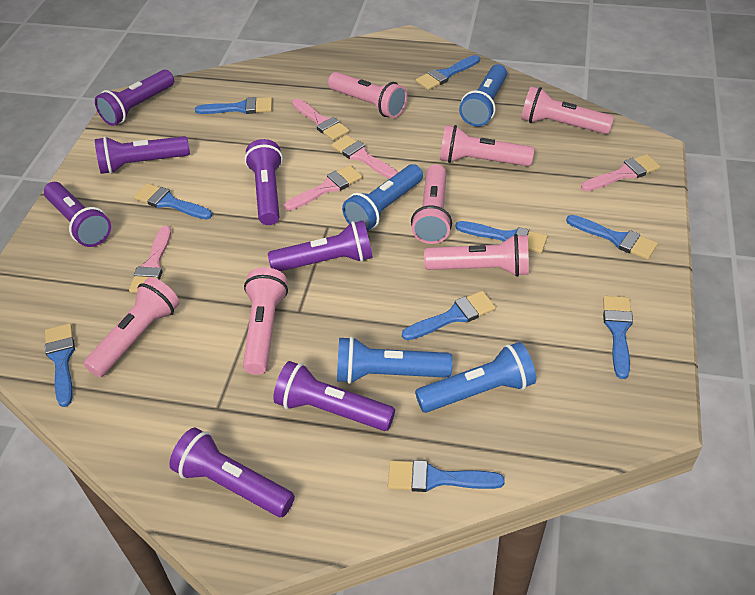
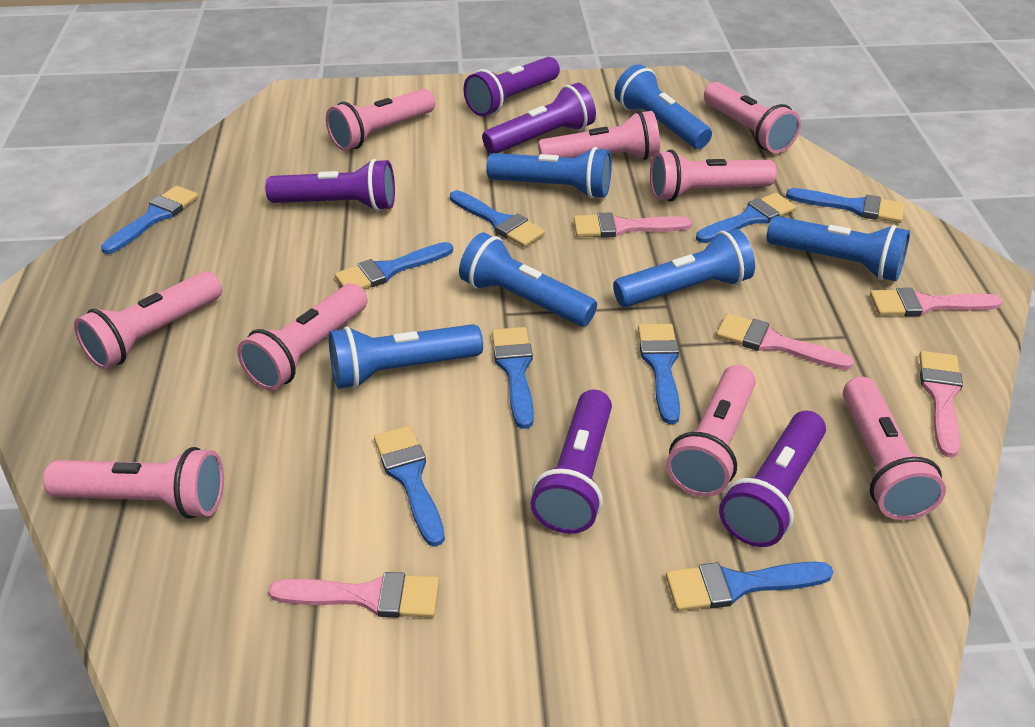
blue flashlight: 4 -> 6
pink flashlight: 7 -> 9
purple flashlight: 7 -> 5

